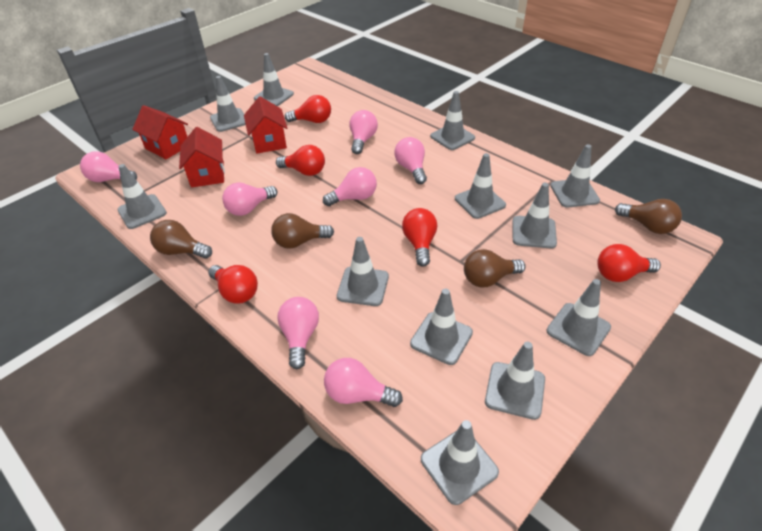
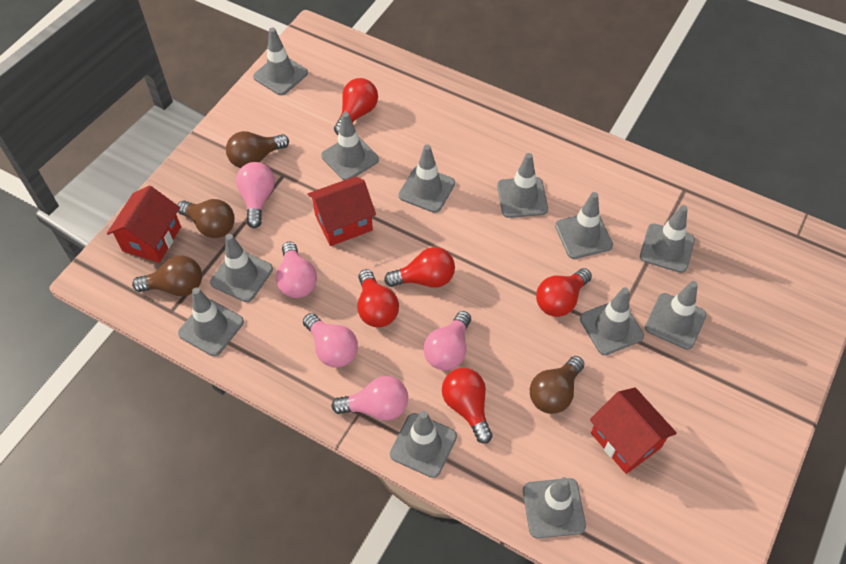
pink light bulb: 7 -> 5

